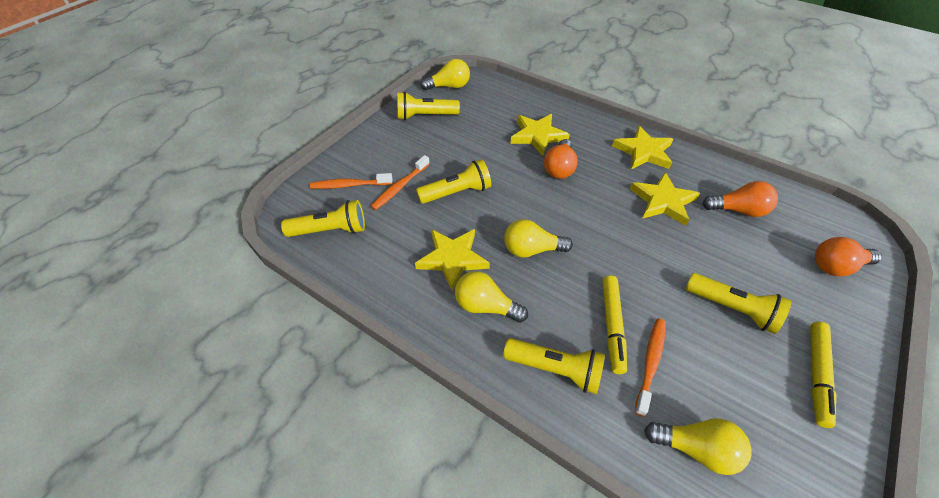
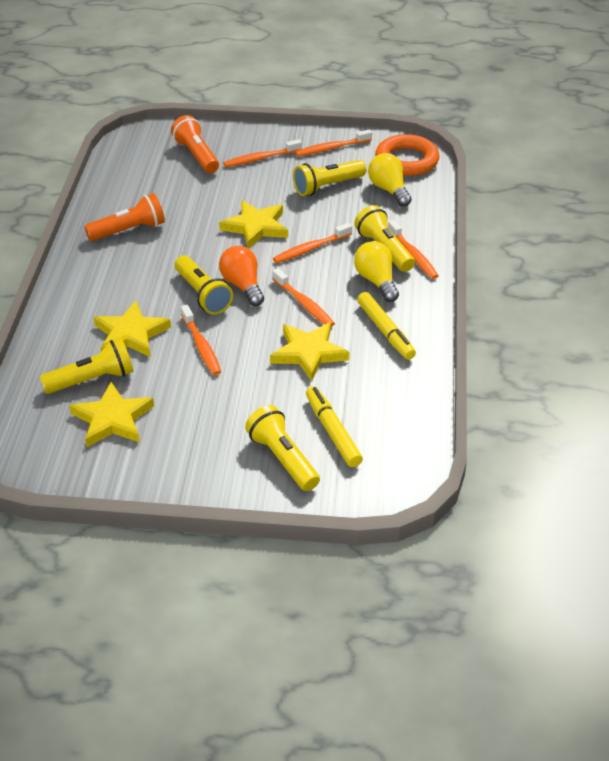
orange flashlight: 0 -> 2
orange light bulb: 3 -> 1
orange ring: 0 -> 1
orange toothbrush: 3 -> 6
yellow light bulb: 4 -> 2

